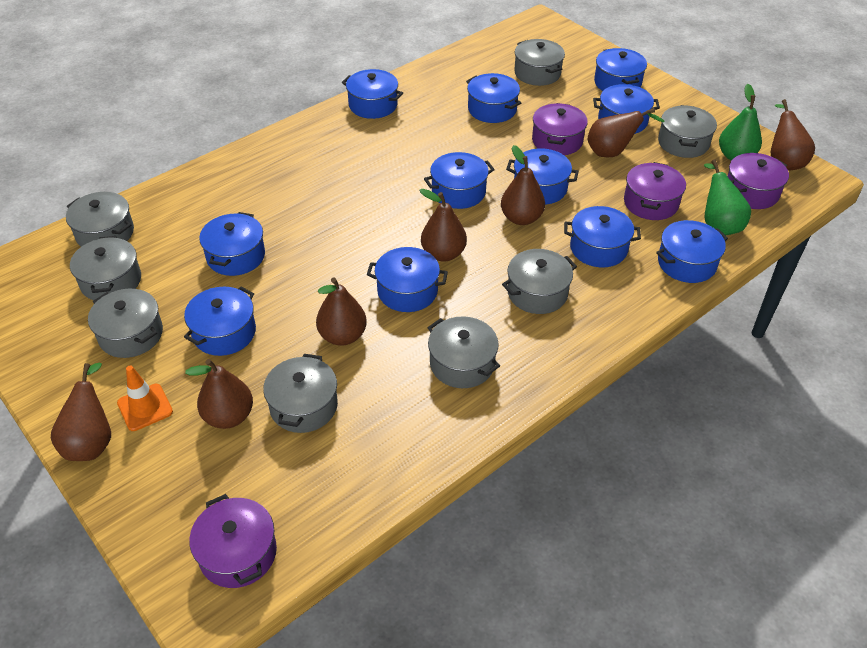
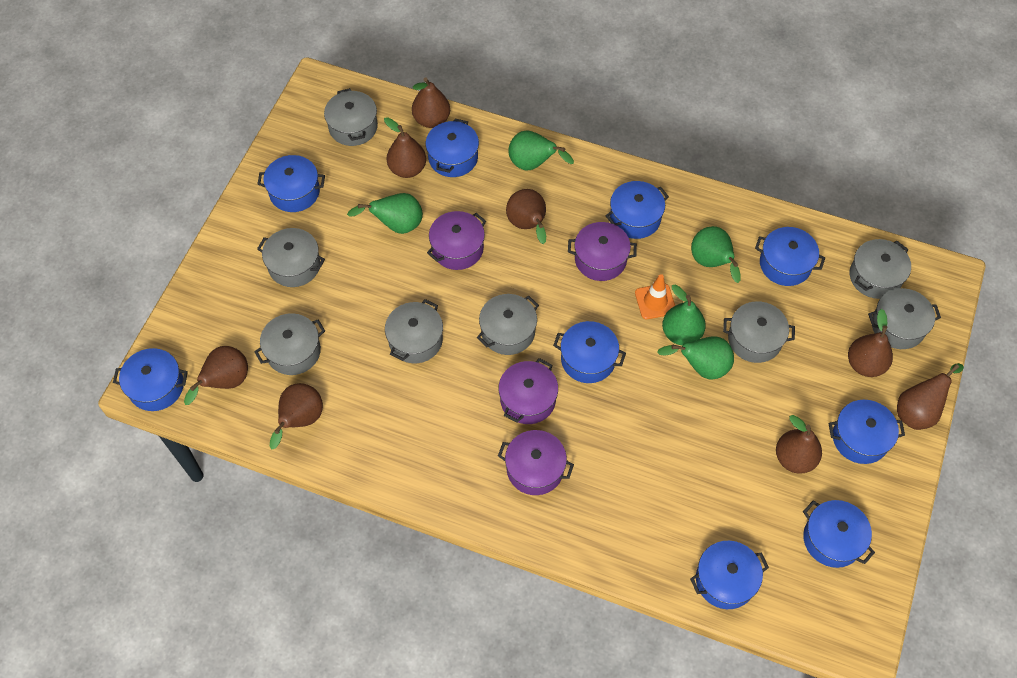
blue pot: 11 -> 9
brown pear: 7 -> 8
green pear: 2 -> 5

